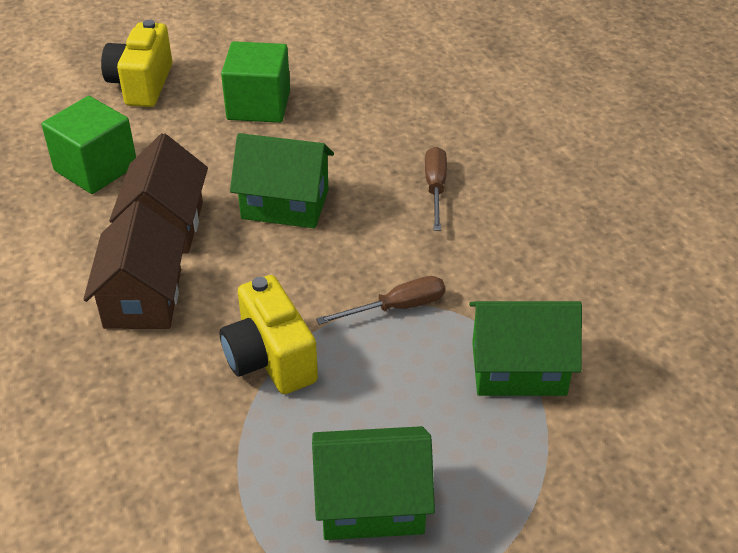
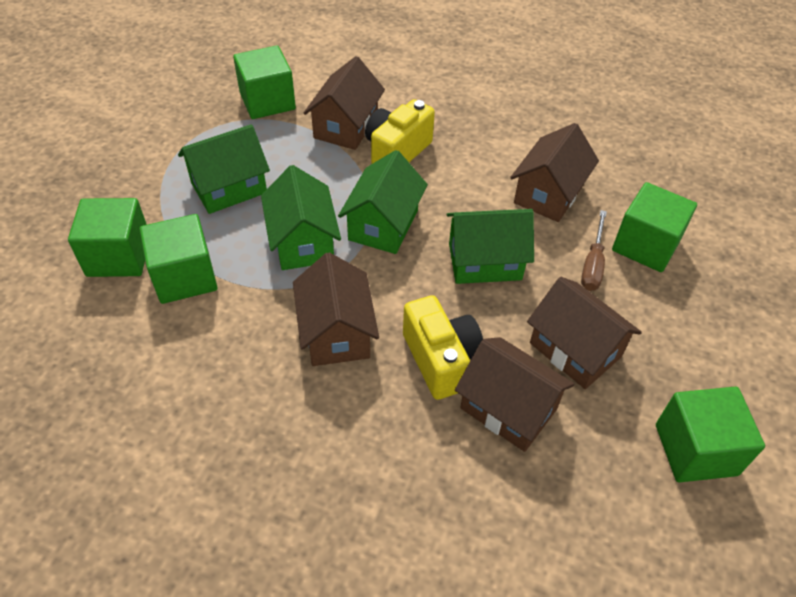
brown house: 2 -> 5
brown screwdriver: 2 -> 1
green cube: 2 -> 5
green house: 3 -> 4

